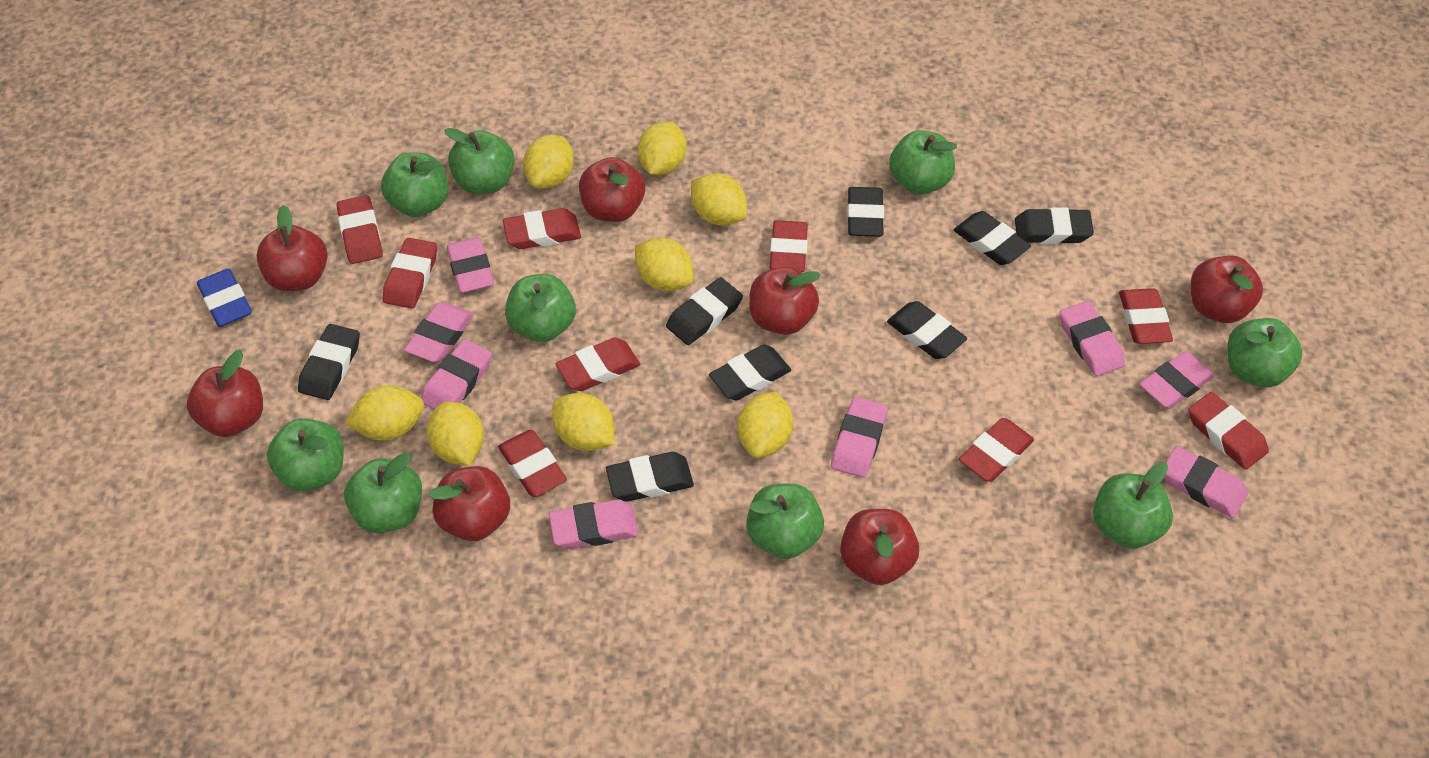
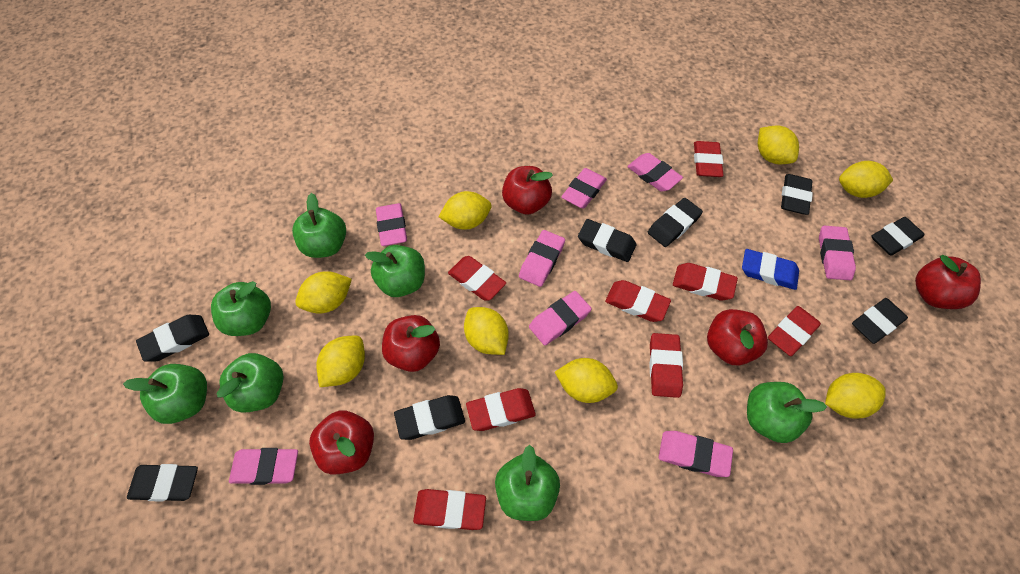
green apple: 9 -> 7
red apple: 7 -> 5
red eraser: 9 -> 8

